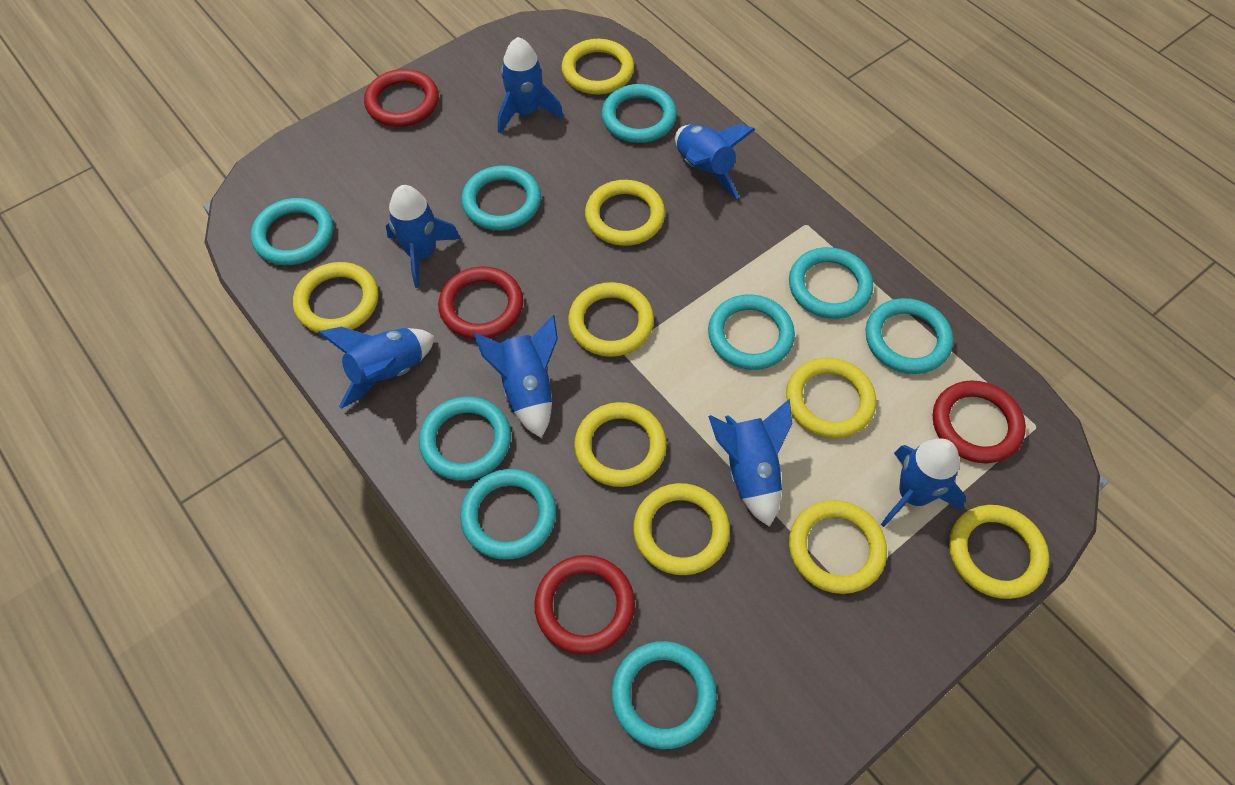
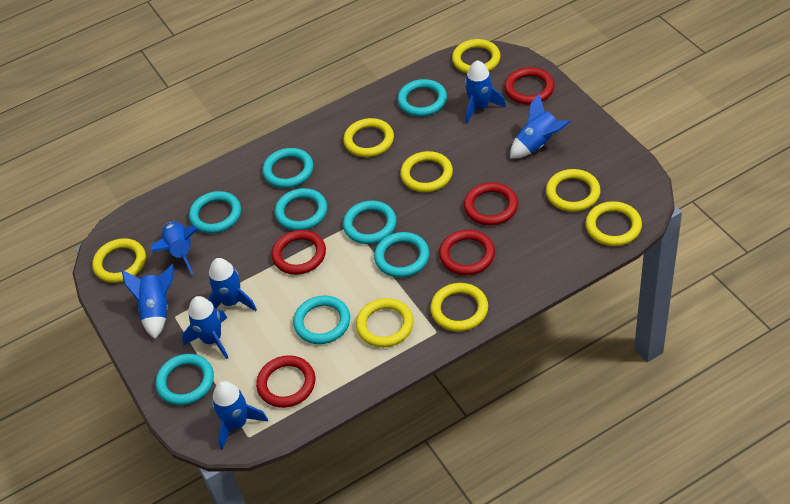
red ring: 4 -> 5
turquoise ring: 9 -> 8
yellow ring: 9 -> 8

